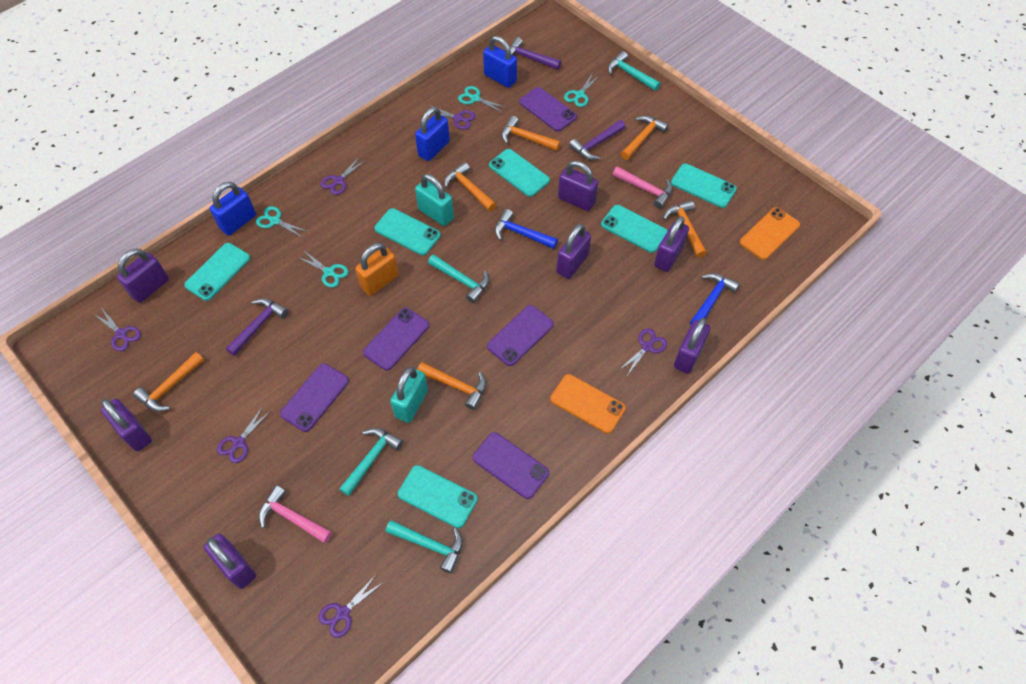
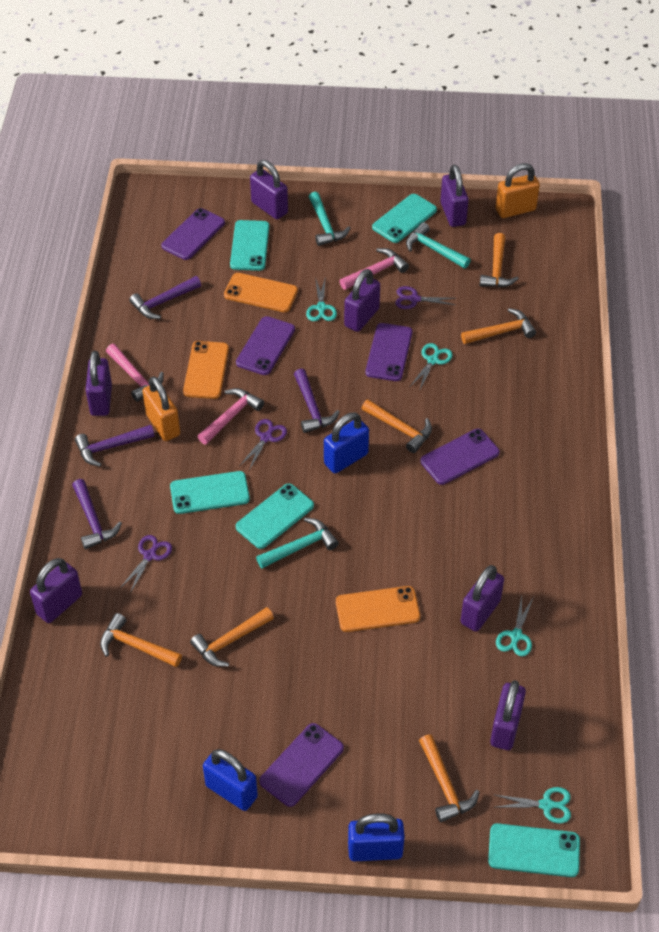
blue hammer: 2 -> 0
orange padlock: 1 -> 2
orange phone: 2 -> 3
pink hammer: 2 -> 3
purple hammer: 3 -> 4
purple scissors: 6 -> 3
turquoise hammer: 4 -> 3
turquoise padlock: 2 -> 0
turquoise phone: 6 -> 5

